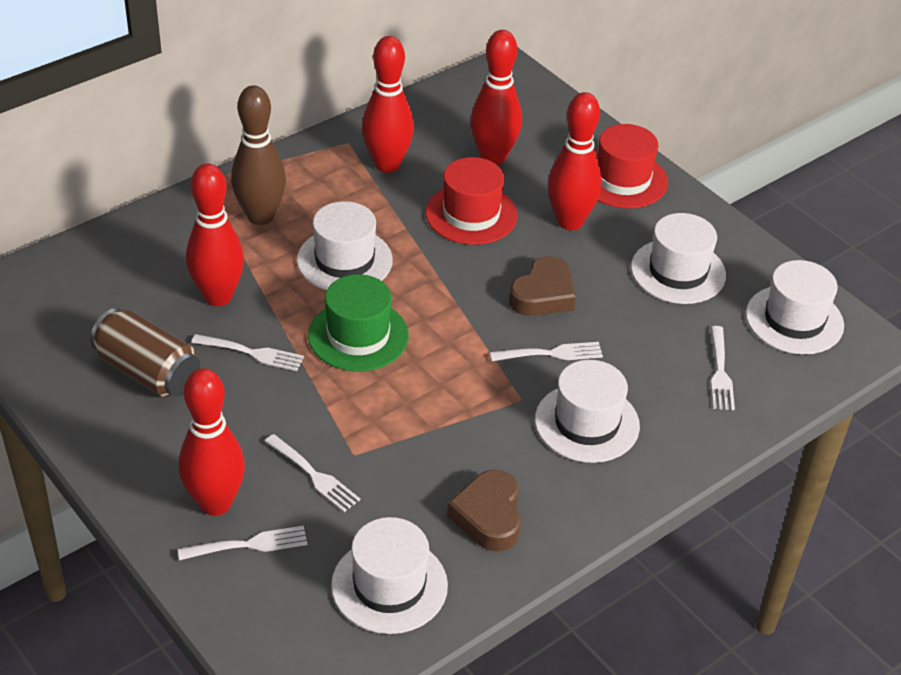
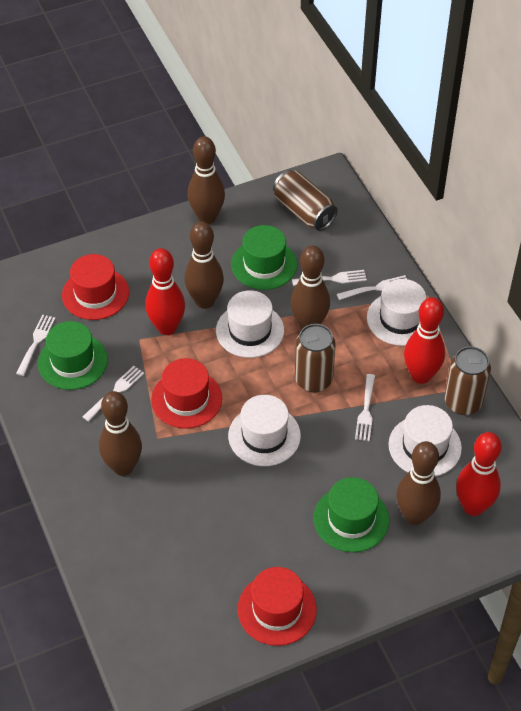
brown bowling pin: 1 -> 5
brown can: 1 -> 3
brown heart: 2 -> 0
green hat: 1 -> 3
red bowling pin: 5 -> 3
red hat: 2 -> 3
white hat: 5 -> 4

